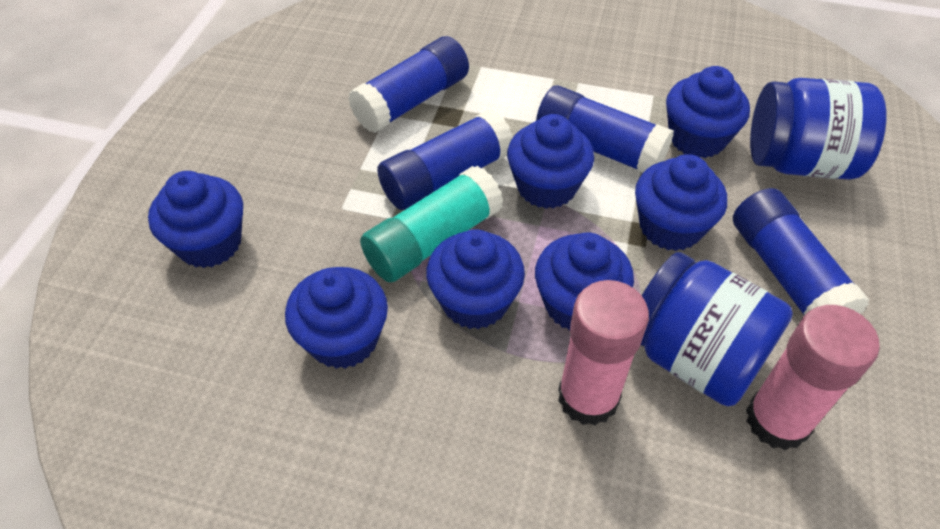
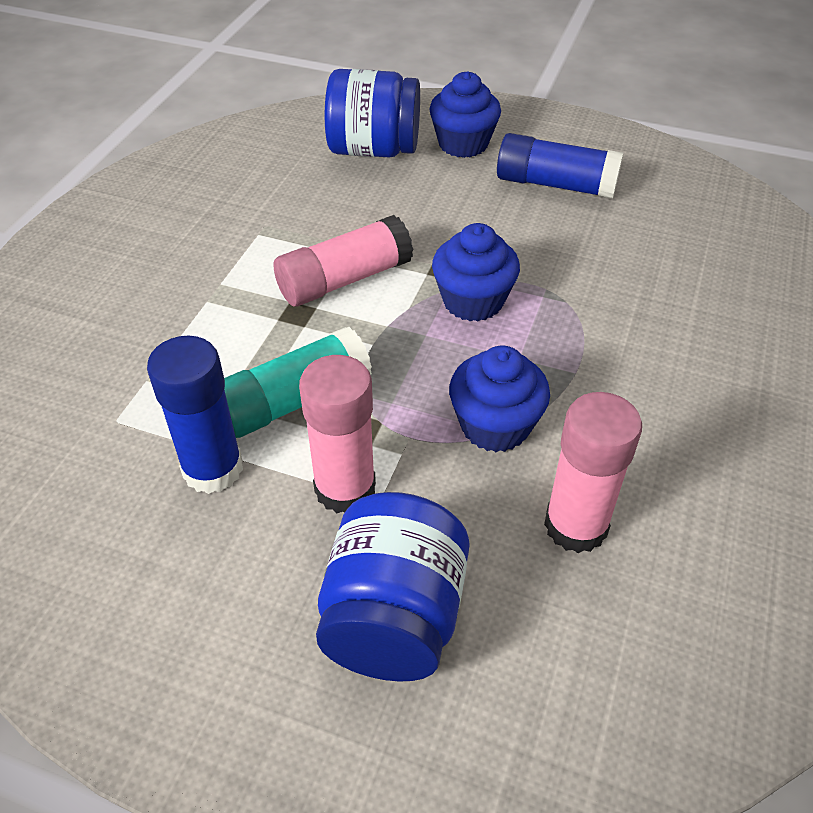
blue cupcake: 7 -> 3
blue glue stick: 4 -> 2
pink glue stick: 2 -> 3

